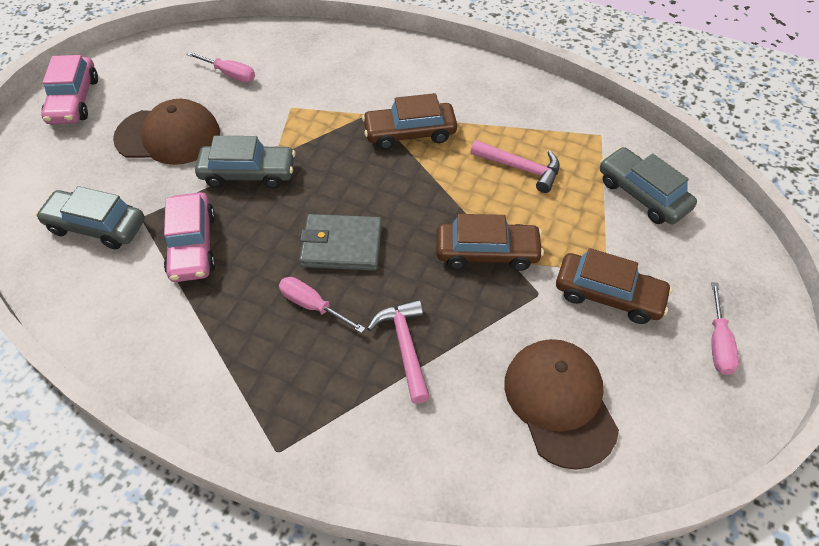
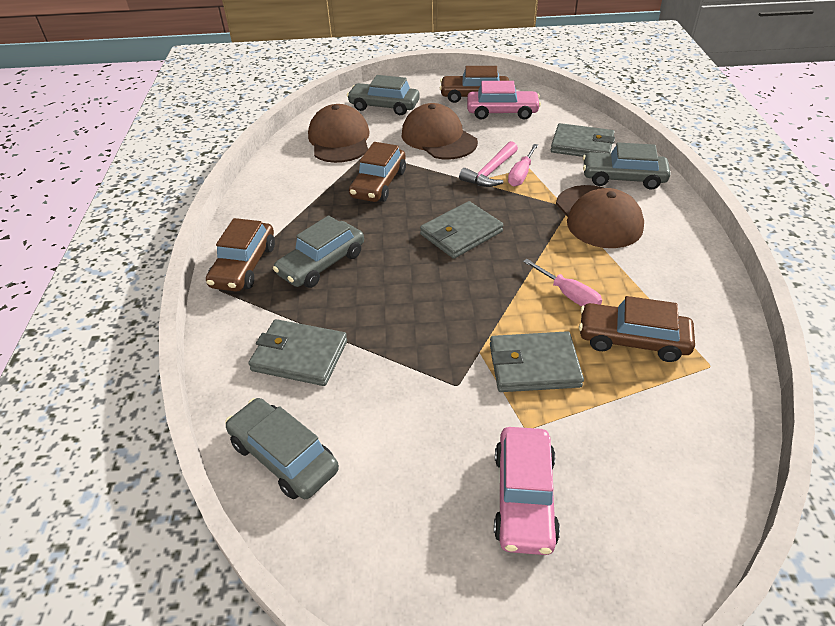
brown cap: 2 -> 3
brown car: 3 -> 4
grey car: 3 -> 4
grey wallet: 1 -> 4
pink hammer: 2 -> 1
pink screwdriver: 3 -> 2

